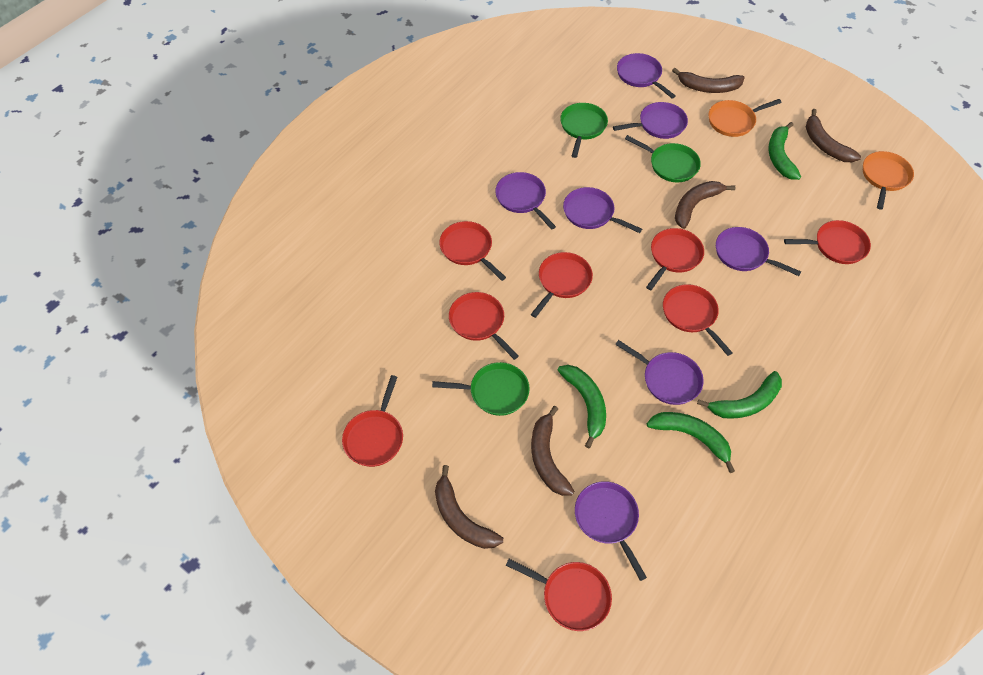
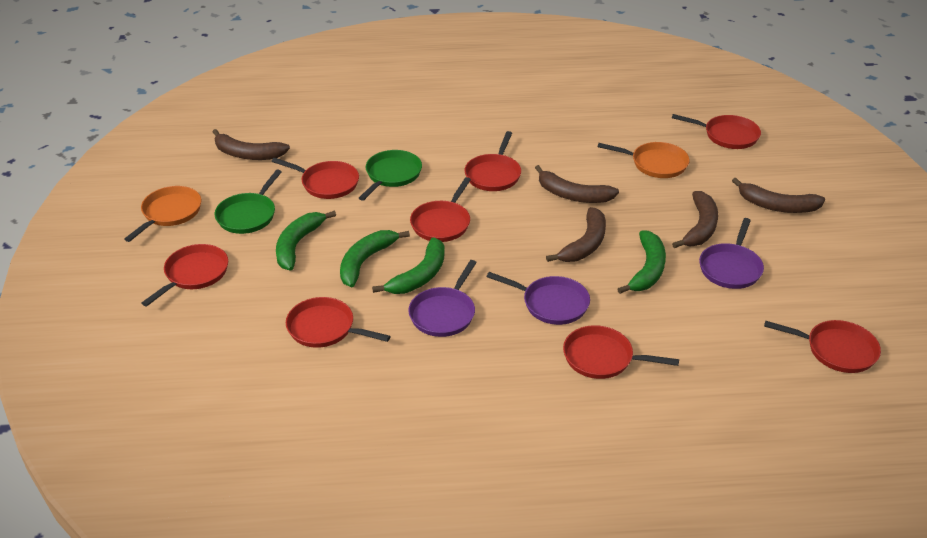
green pan: 3 -> 2
purple pan: 7 -> 3

